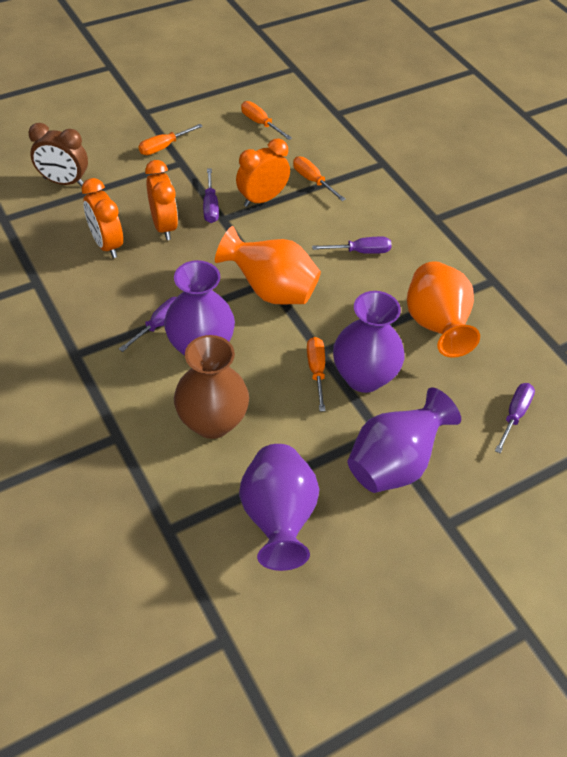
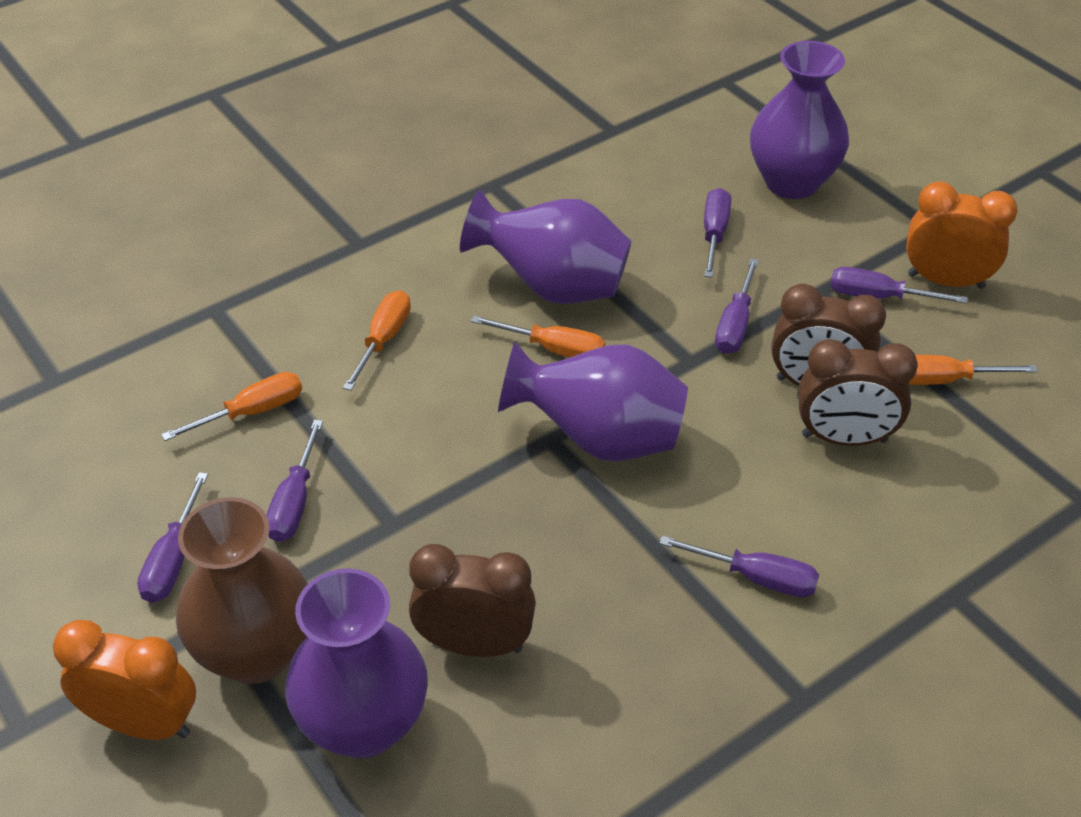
brown clock: 1 -> 3
orange clock: 3 -> 2
orange vase: 2 -> 0
purple screwdriver: 4 -> 6

